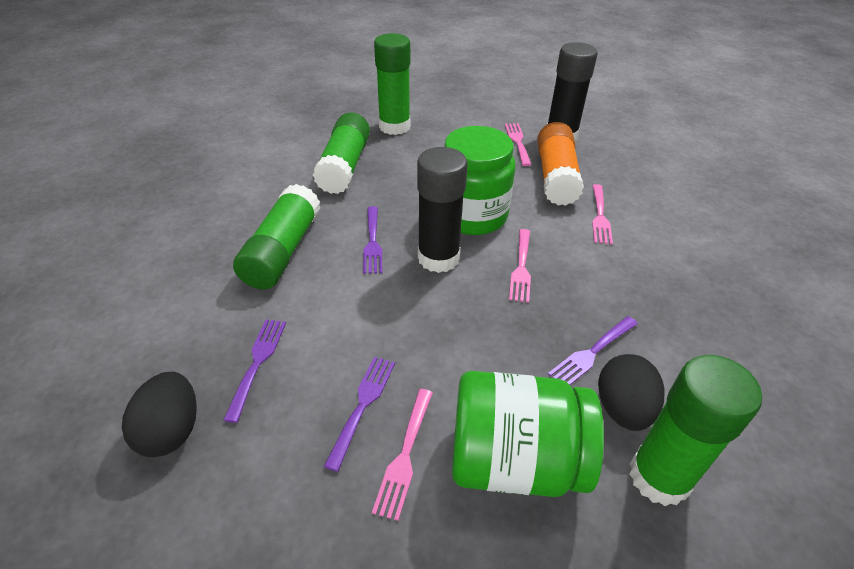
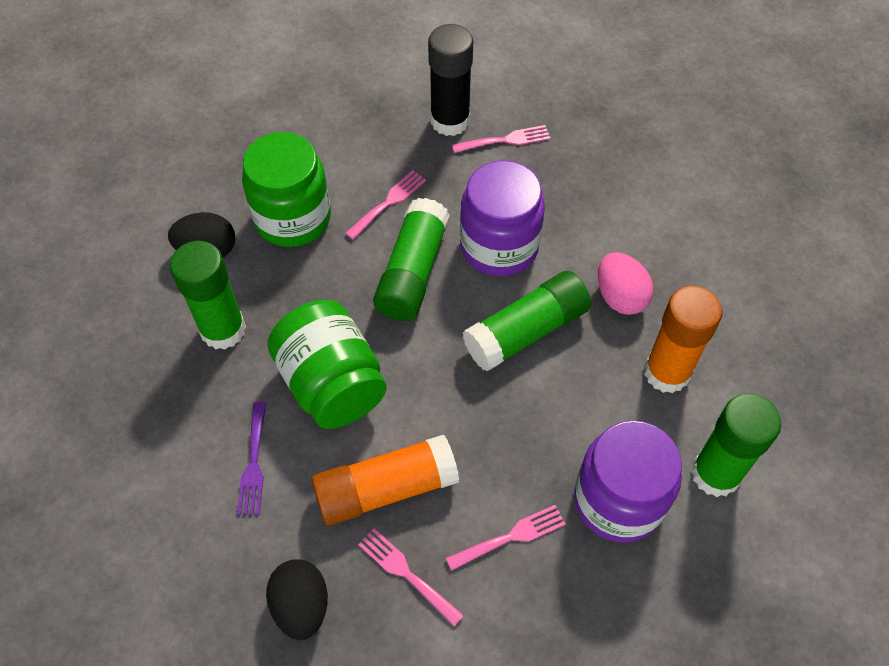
black glue stick: 2 -> 1
orange glue stick: 1 -> 2
pink egg: 0 -> 1
purple fork: 4 -> 1
purple jar: 0 -> 2

